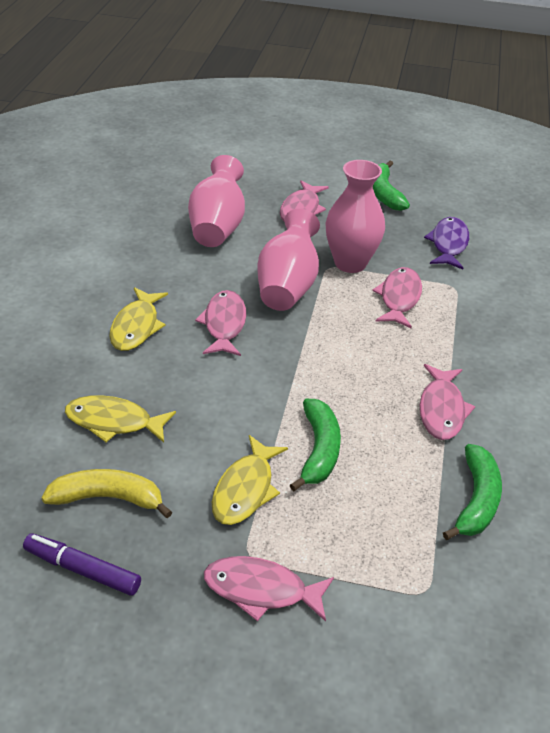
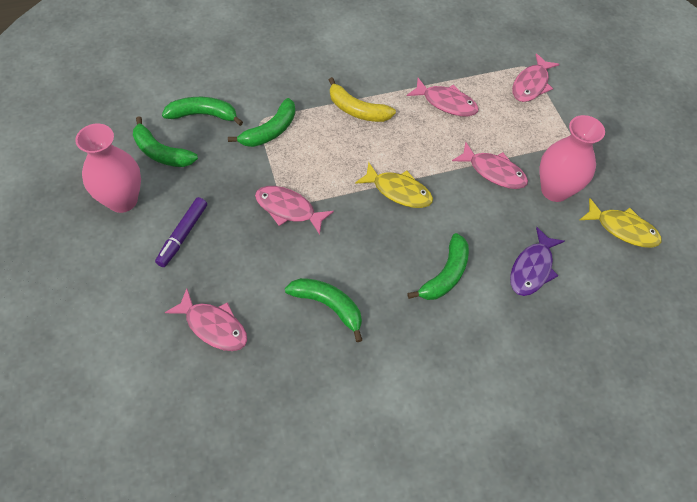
green banana: 3 -> 5
pink vase: 3 -> 2
yellow fish: 3 -> 2

